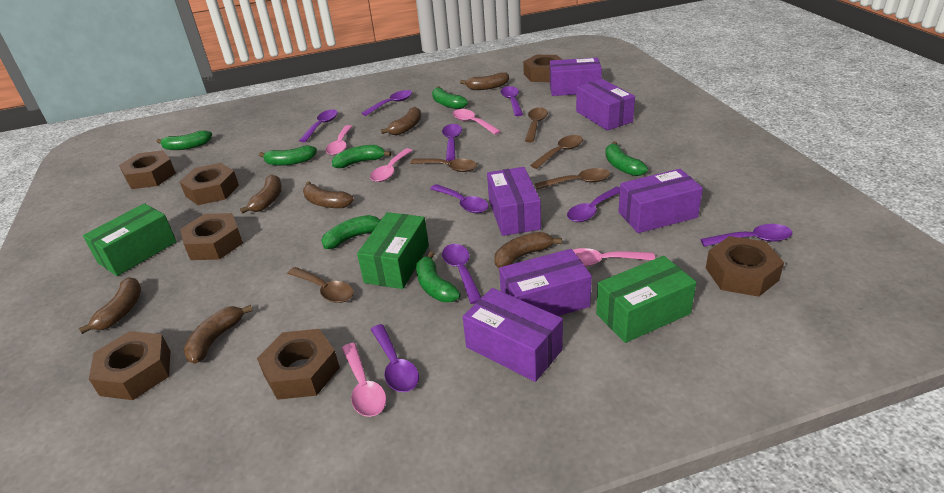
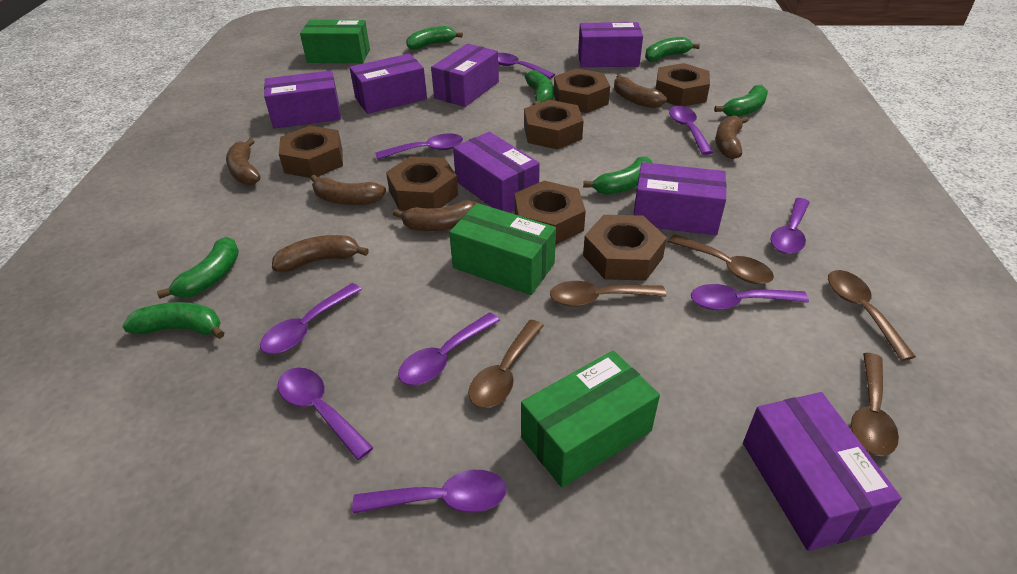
brown banana: 7 -> 6
pink spoon: 5 -> 0
purple box: 6 -> 7

